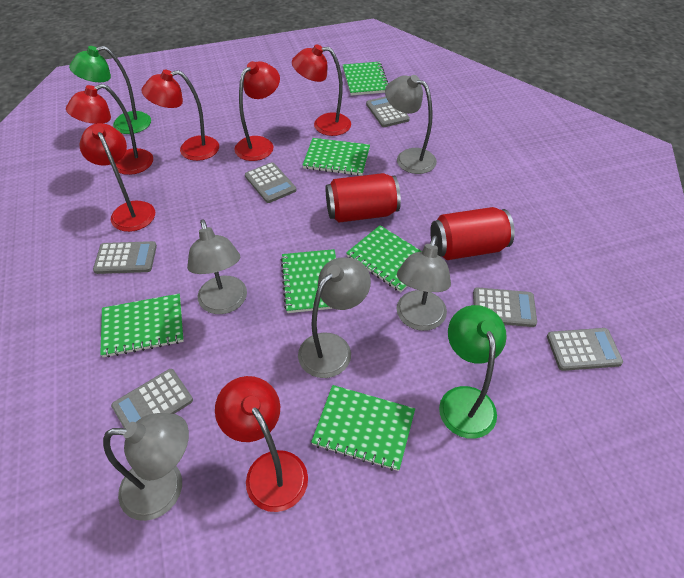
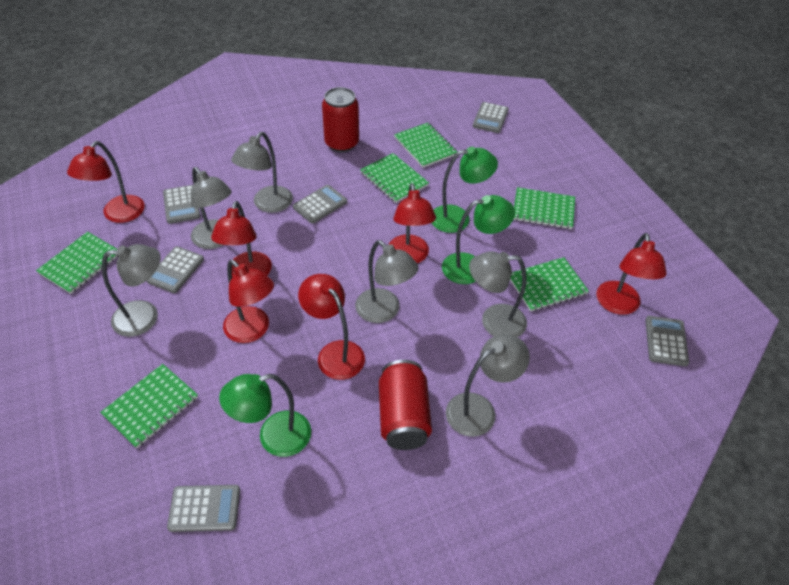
green lamp: 2 -> 3
grey lamp: 5 -> 6

